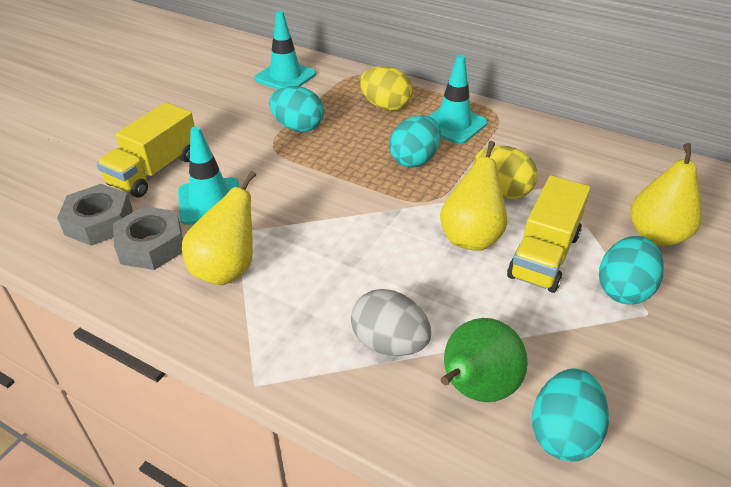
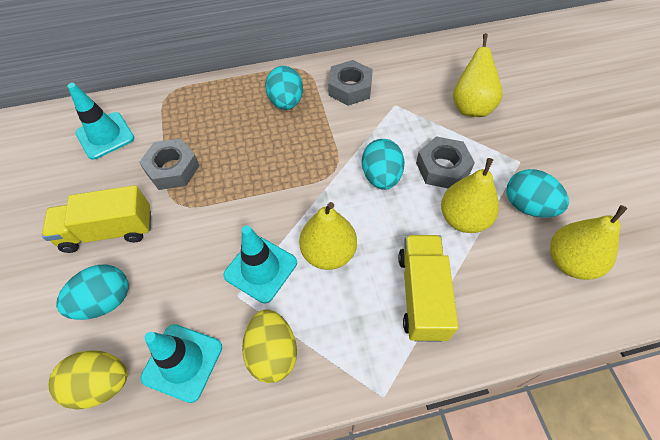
green pear: 1 -> 0
grey egg: 1 -> 0
grey nut: 2 -> 3
yellow pear: 3 -> 4

